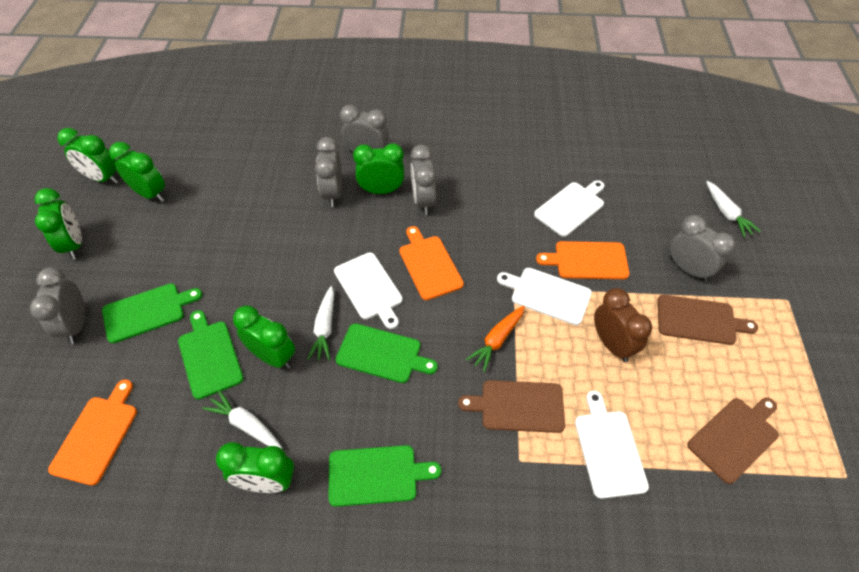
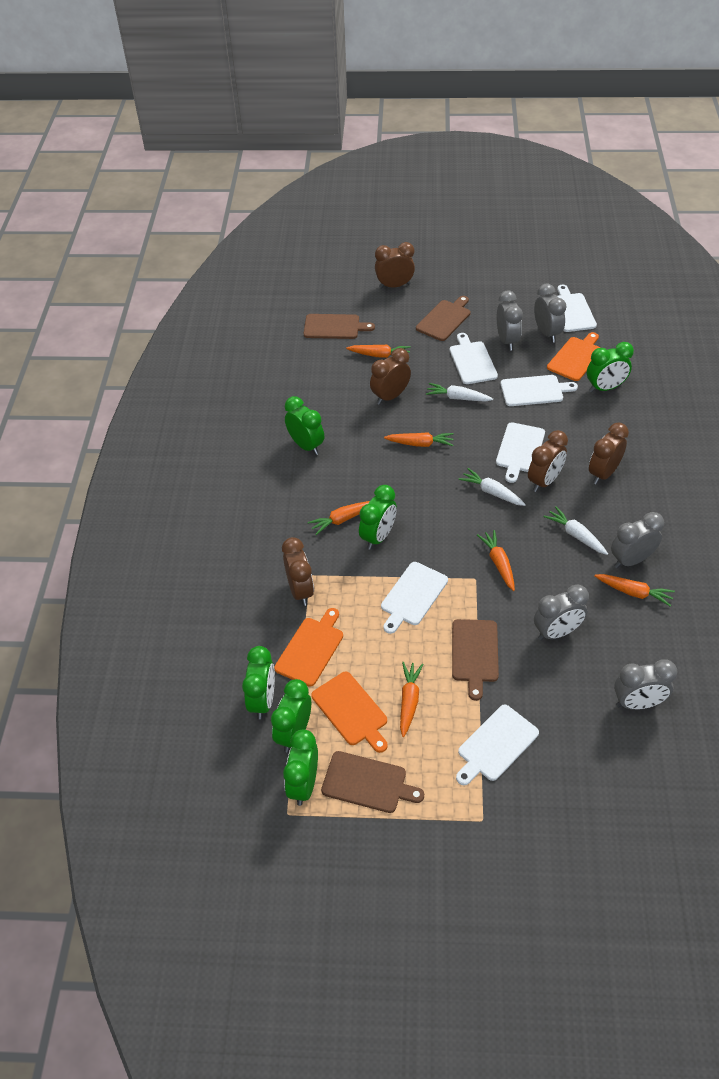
brown clock: 1 -> 5
brown cutting board: 3 -> 4
green cutting board: 4 -> 0
orange carrot: 1 -> 6
white cutting board: 4 -> 6

